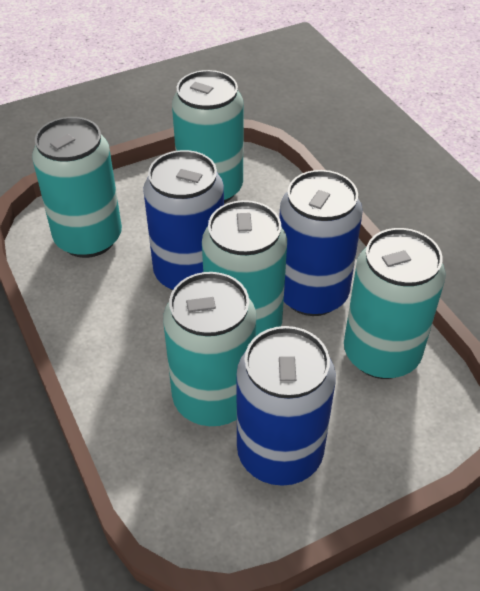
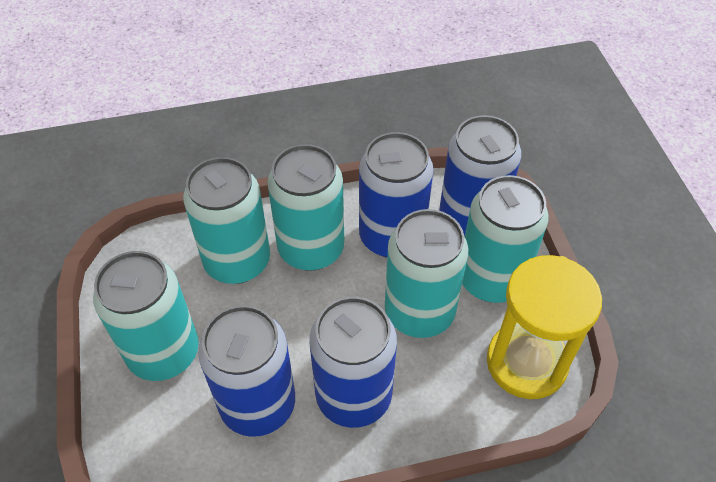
blue can: 3 -> 4
yellow hourglass: 0 -> 1

